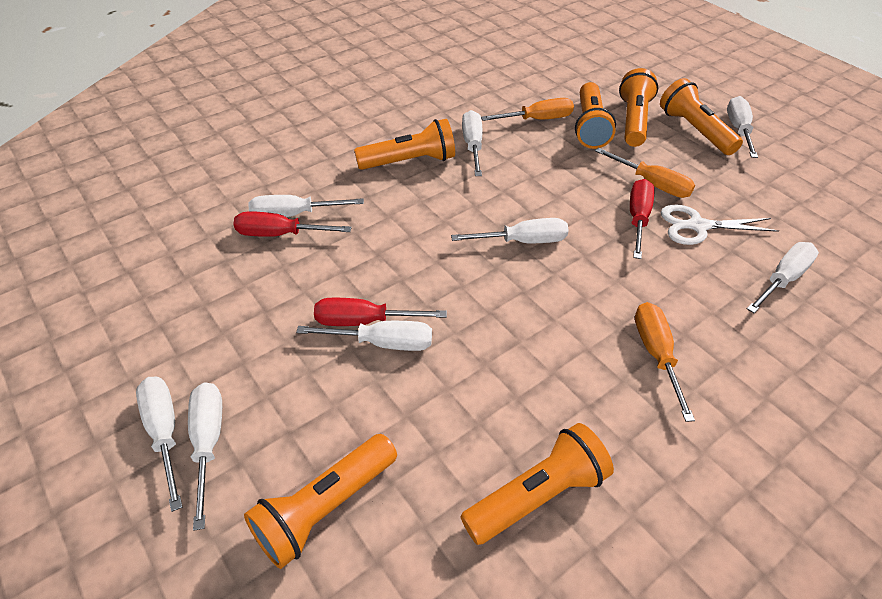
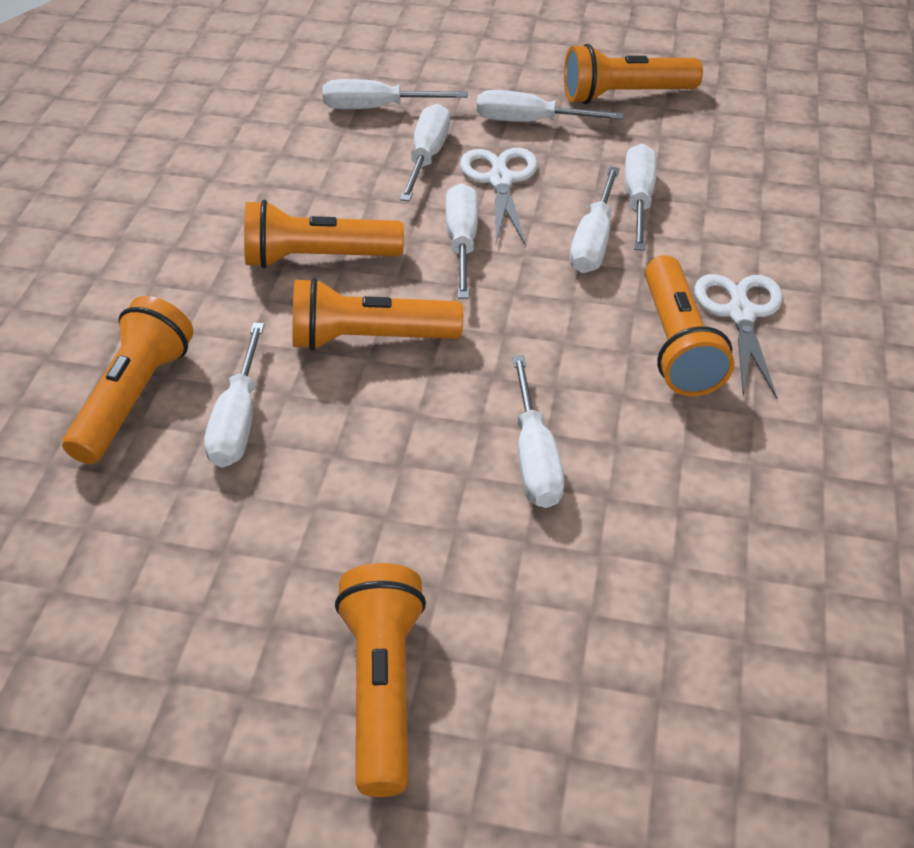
orange screwdriver: 3 -> 0
red screwdriver: 3 -> 0
white scissors: 1 -> 2

